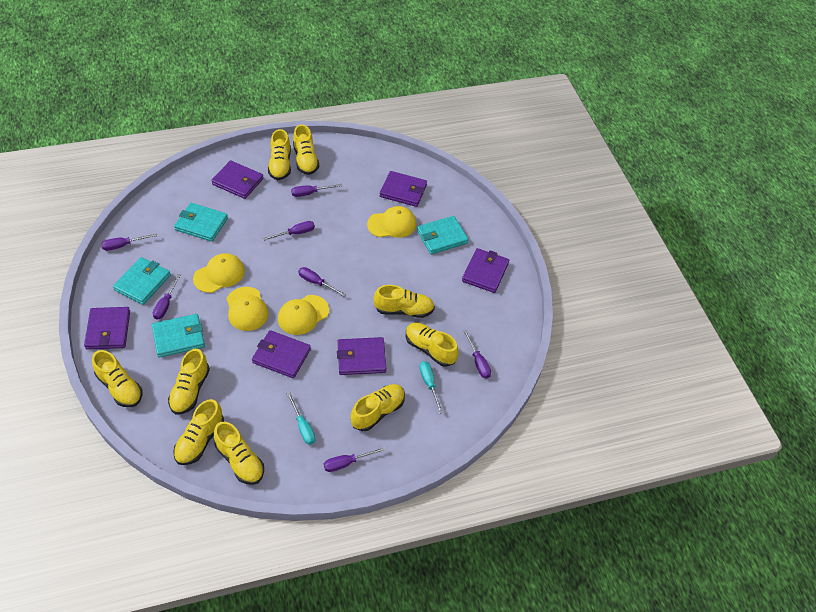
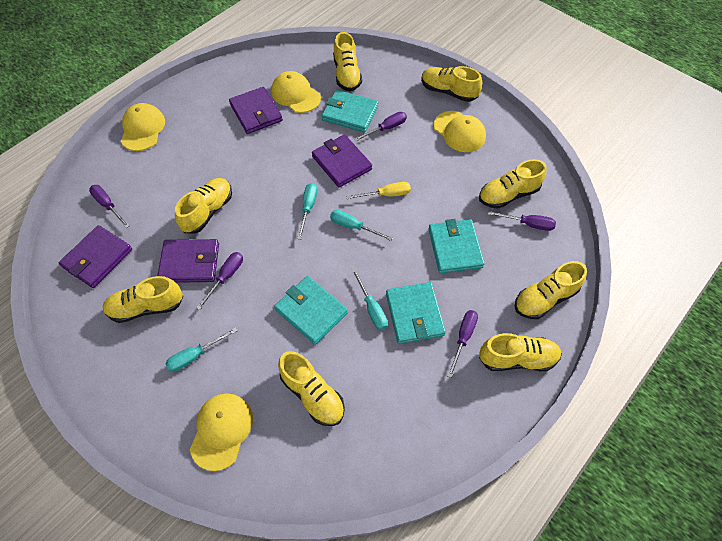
purple screwdriver: 7 -> 5
purple wallet: 6 -> 4
turquoise screwdriver: 2 -> 4
yellow screwdriver: 0 -> 1
yellow shoe: 9 -> 8

